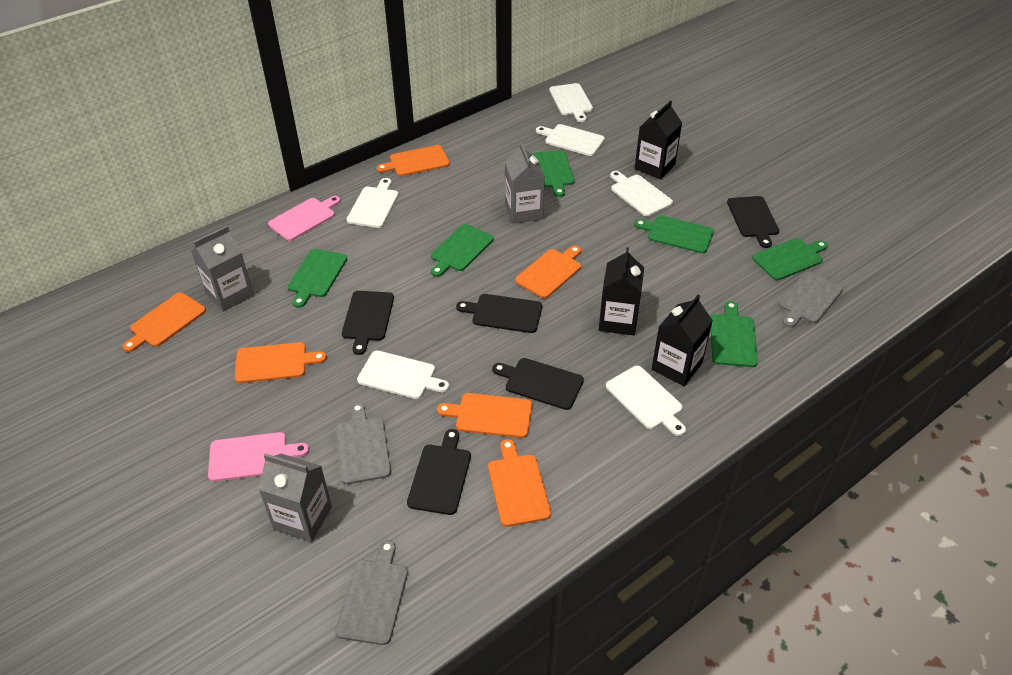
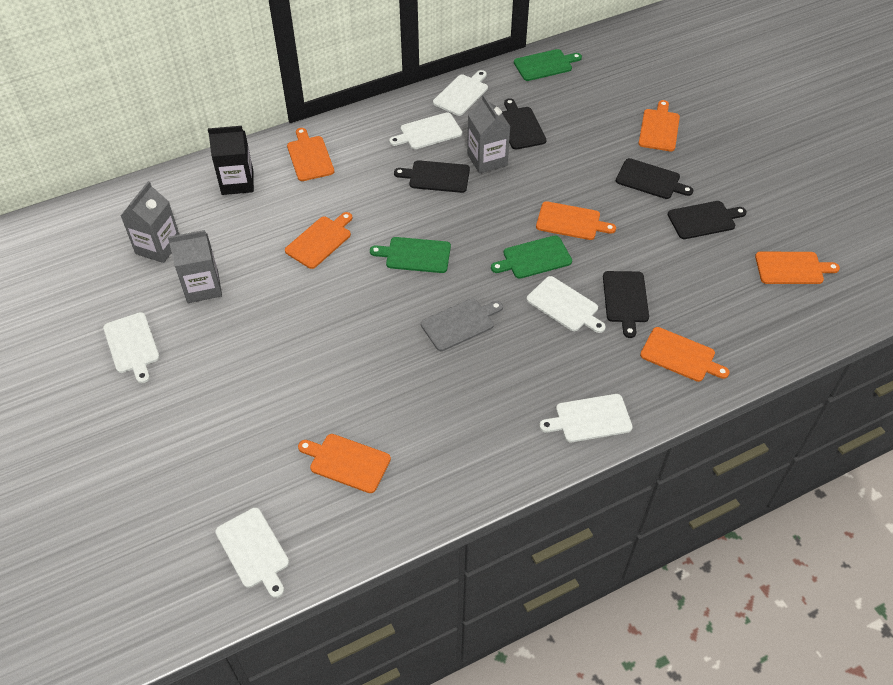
black carton: 3 -> 1
green cutting board: 6 -> 3
grey cutting board: 3 -> 1
orange cutting board: 6 -> 7
pink cutting board: 2 -> 0

